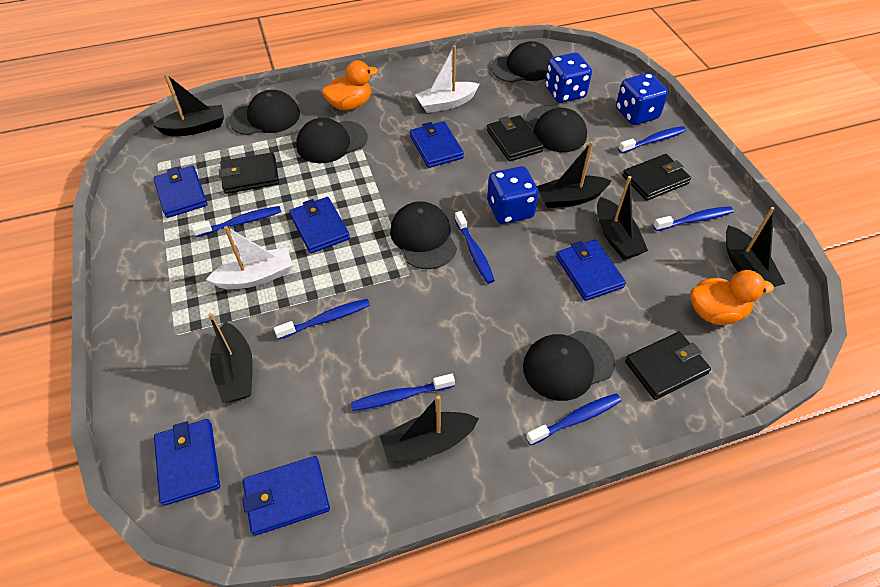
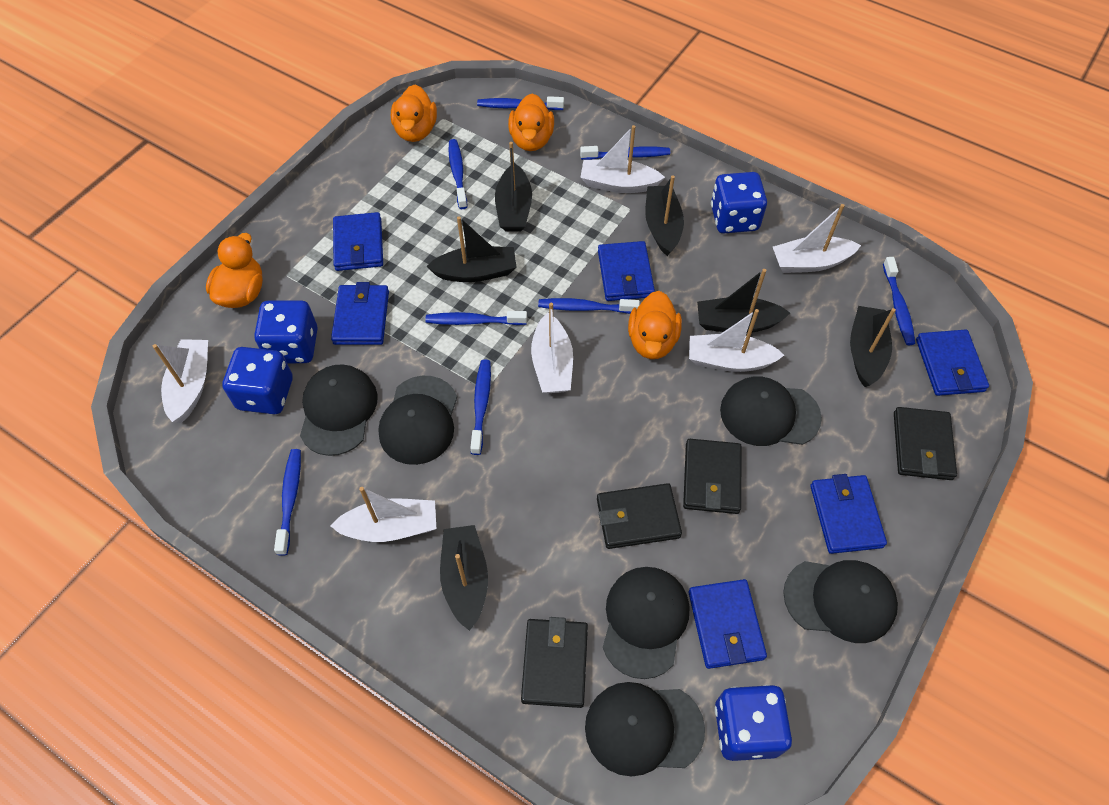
blue dice: 3 -> 4
blue toothbrush: 7 -> 8
orange duck: 2 -> 4
white boat: 2 -> 6

